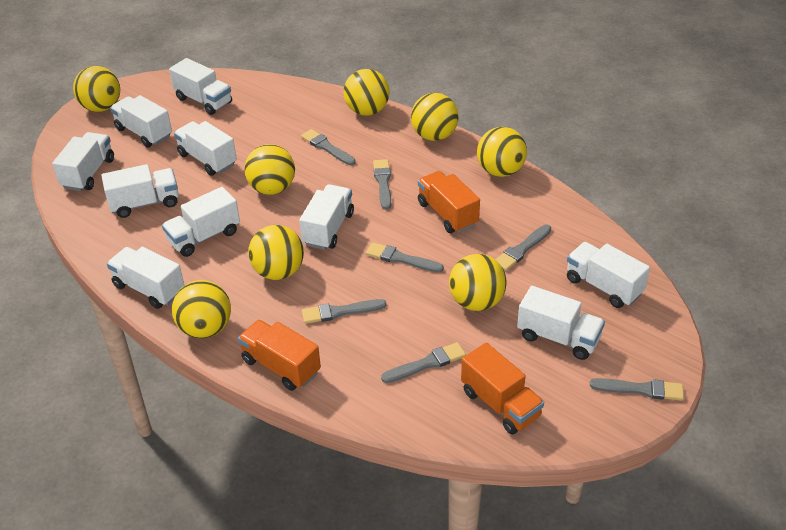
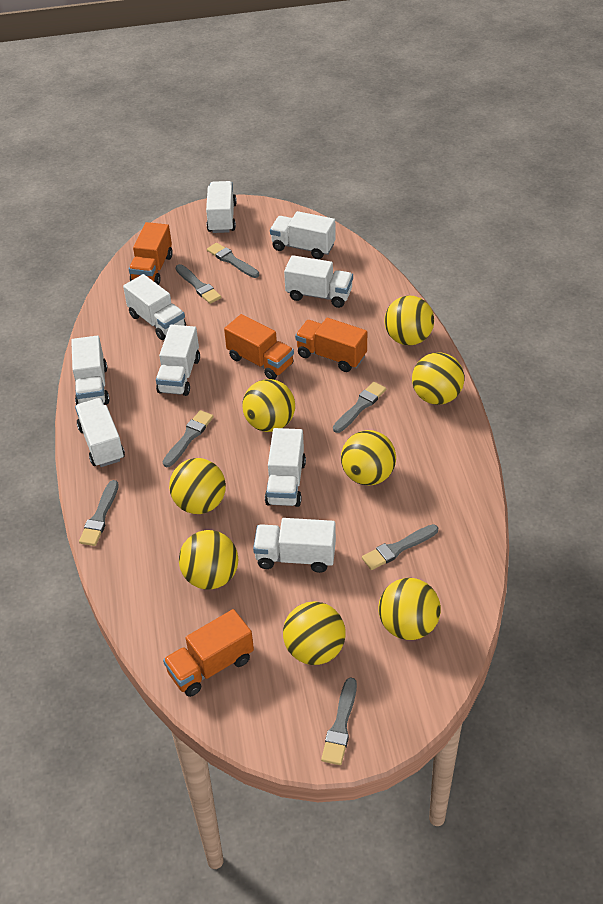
orange truck: 3 -> 4
white truck: 10 -> 9

